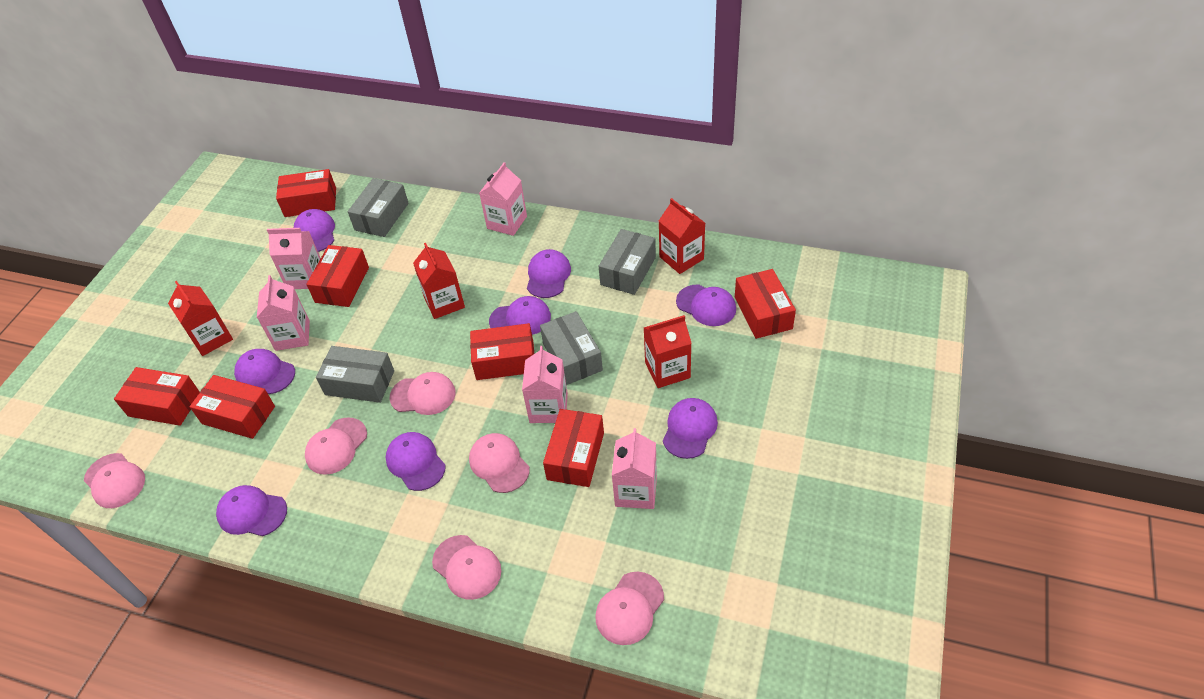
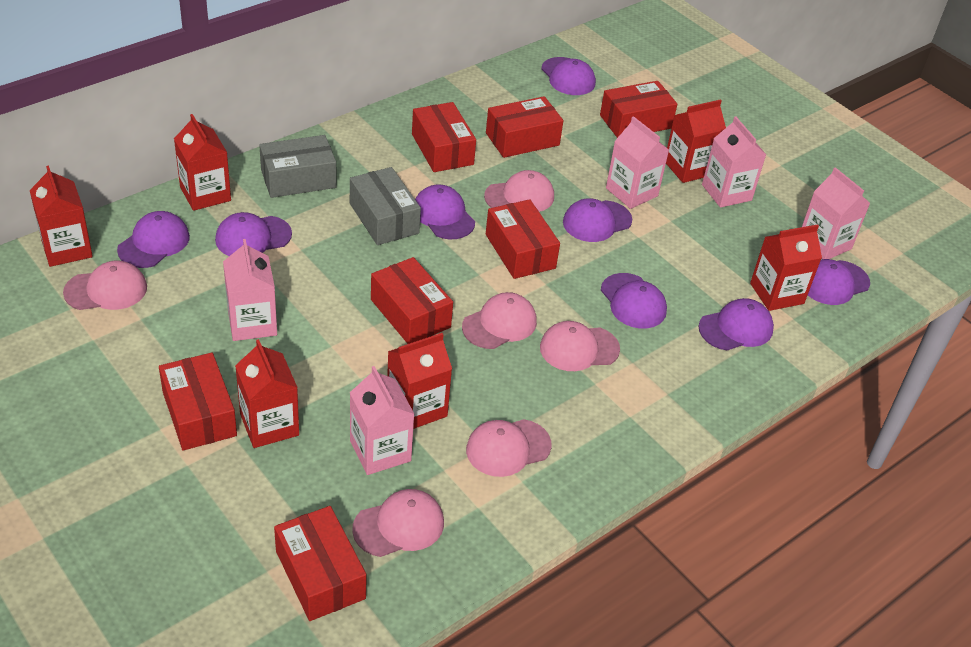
grey box: 4 -> 2
red carton: 4 -> 6

